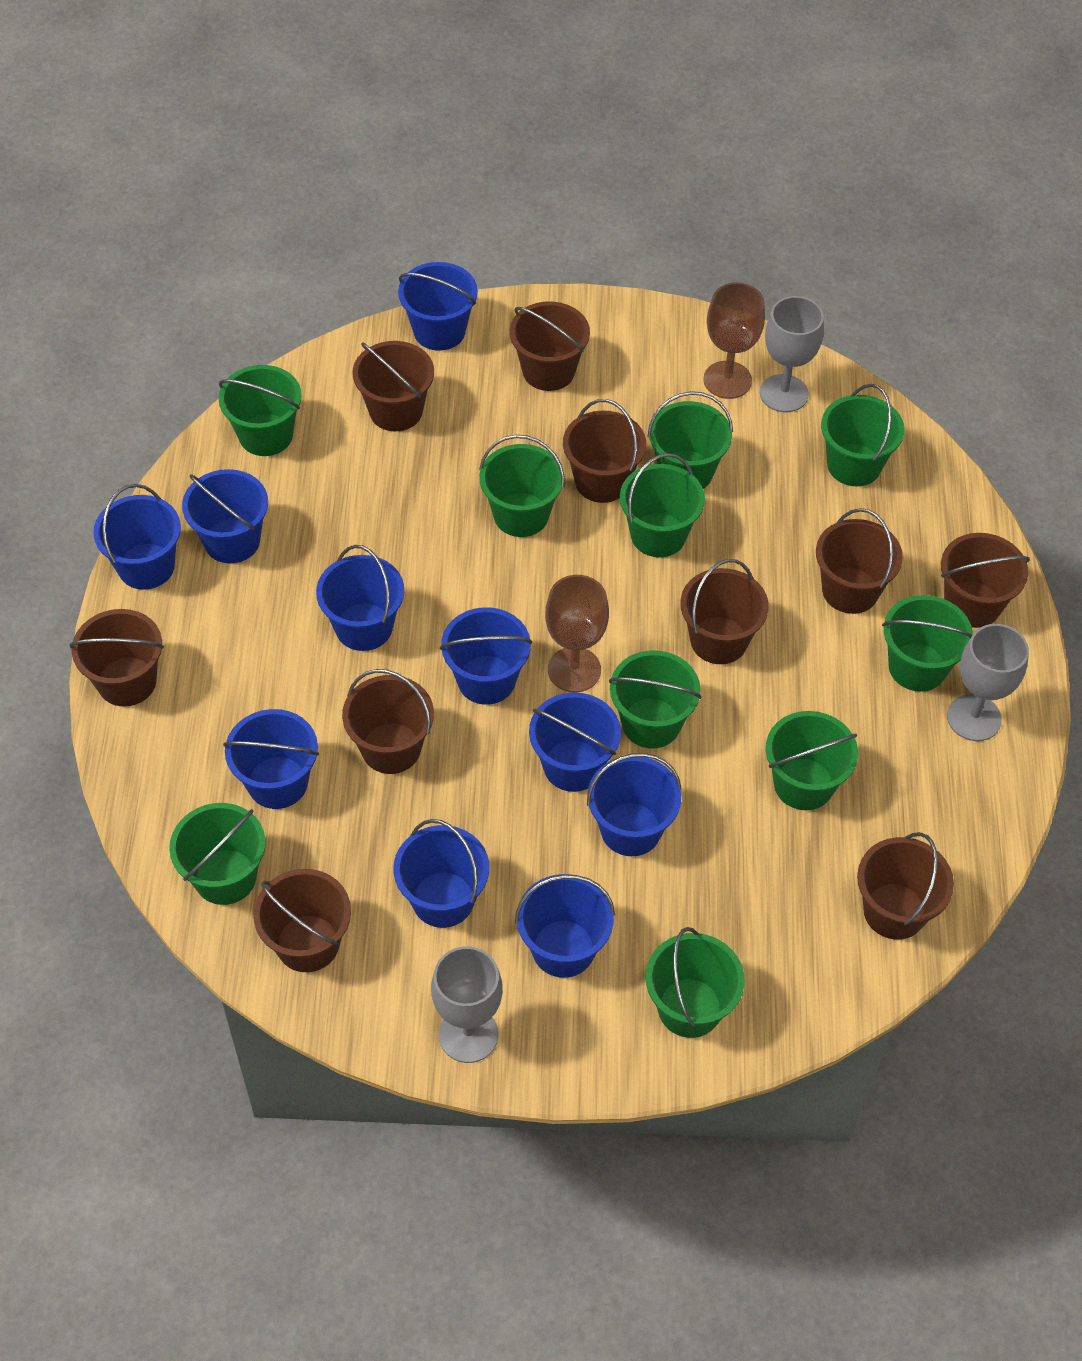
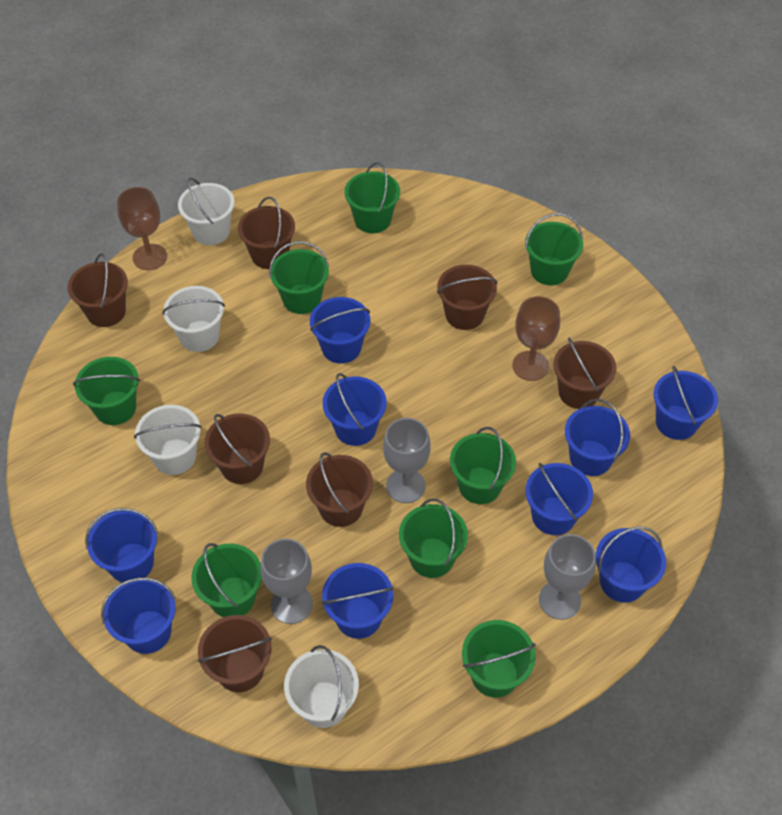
blue bucket: 10 -> 9
brown bucket: 10 -> 7
green bucket: 10 -> 8
white bucket: 0 -> 4

